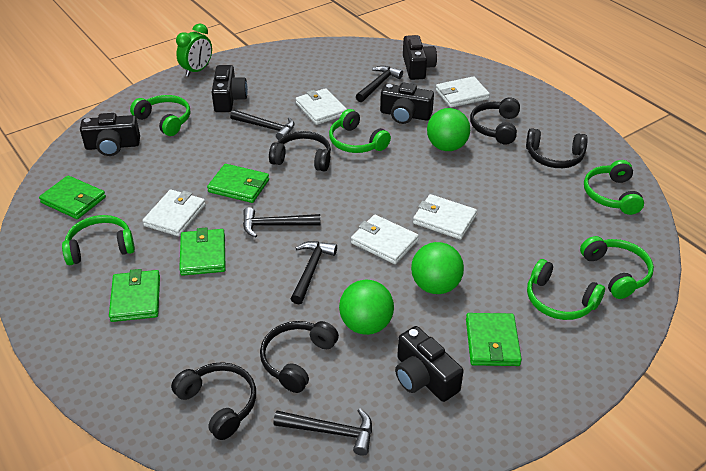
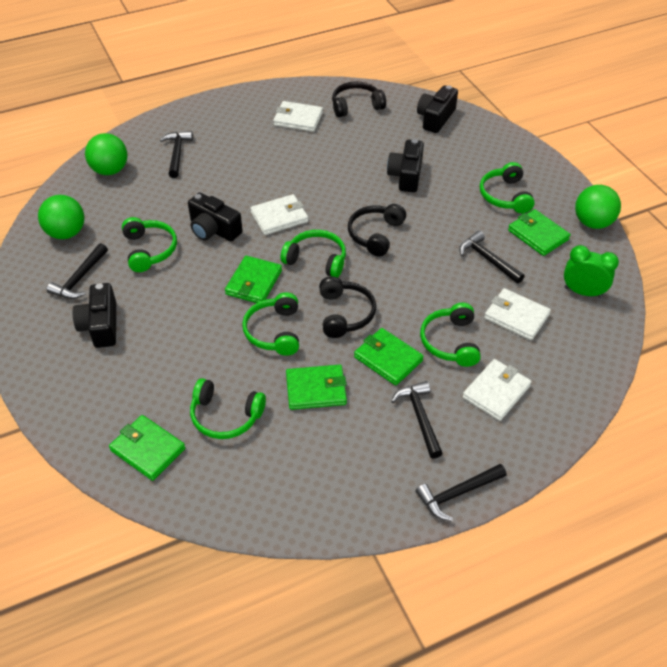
black camera: 5 -> 4
black headphones: 5 -> 3
white wallet: 5 -> 4

